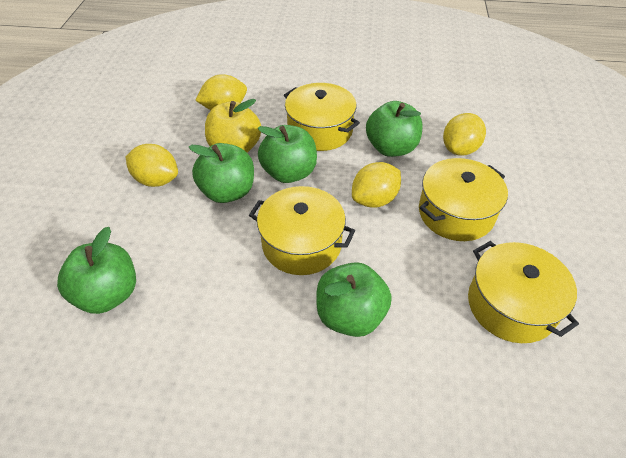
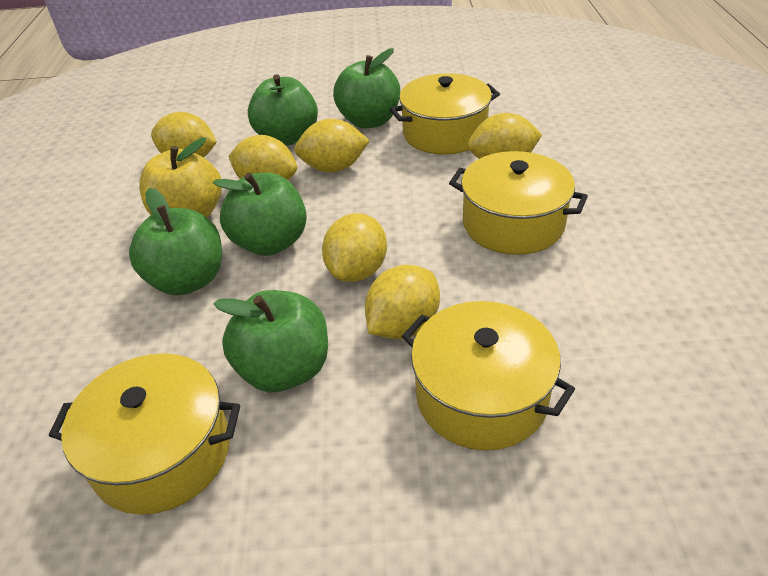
yellow lemon: 4 -> 6

